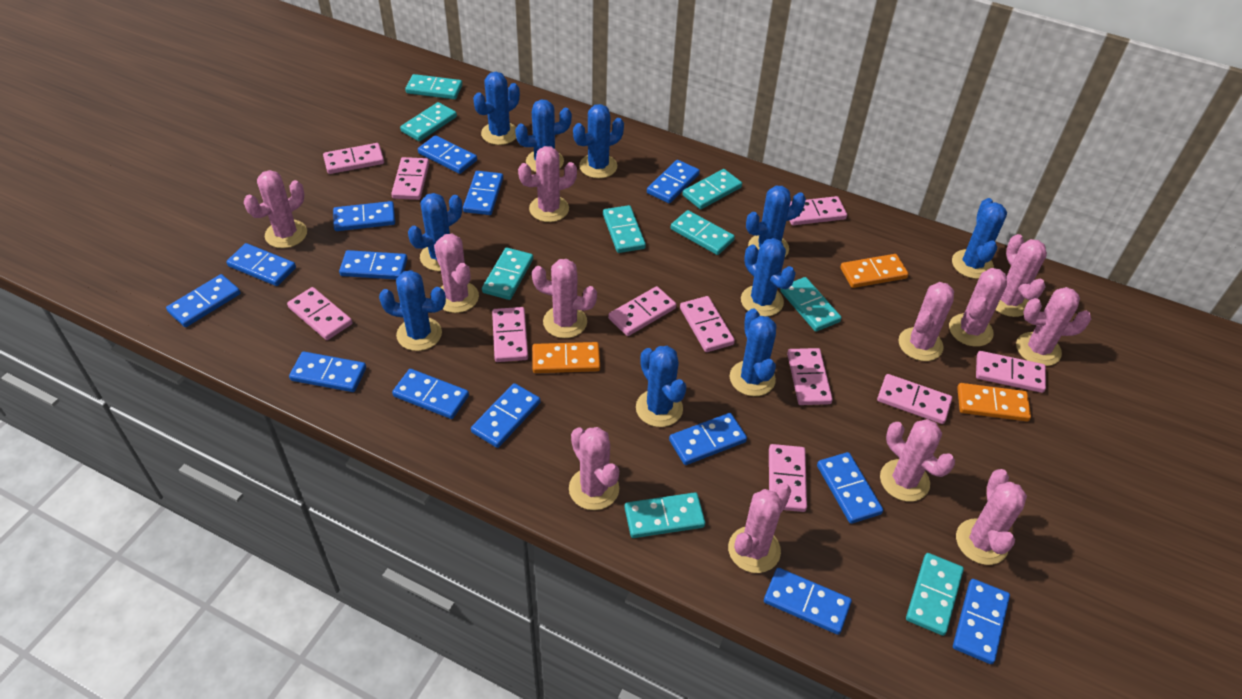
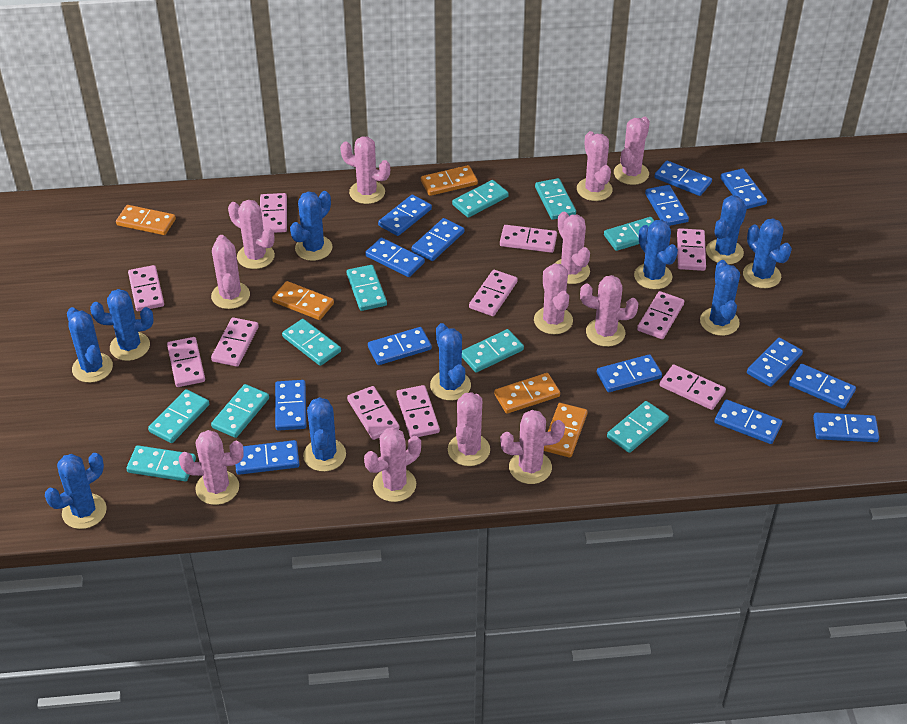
orange domino: 3 -> 5
turquoise domino: 9 -> 10

